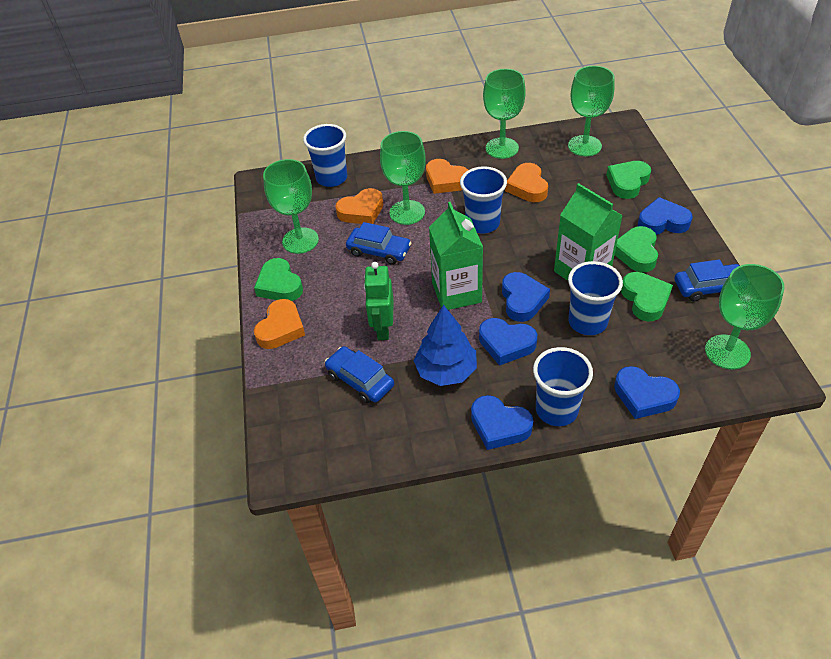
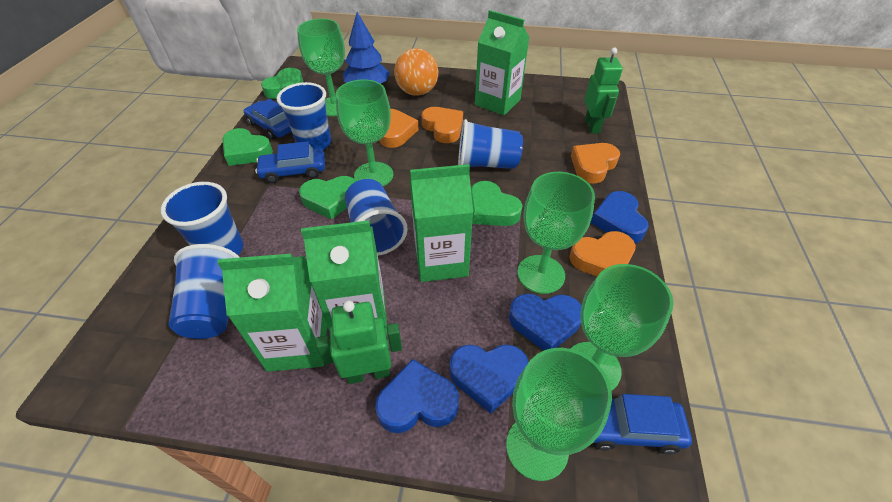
blue cup: 4 -> 5
blue heart: 5 -> 4
green carton: 2 -> 4
green robot: 1 -> 2
orange ball: 0 -> 1

